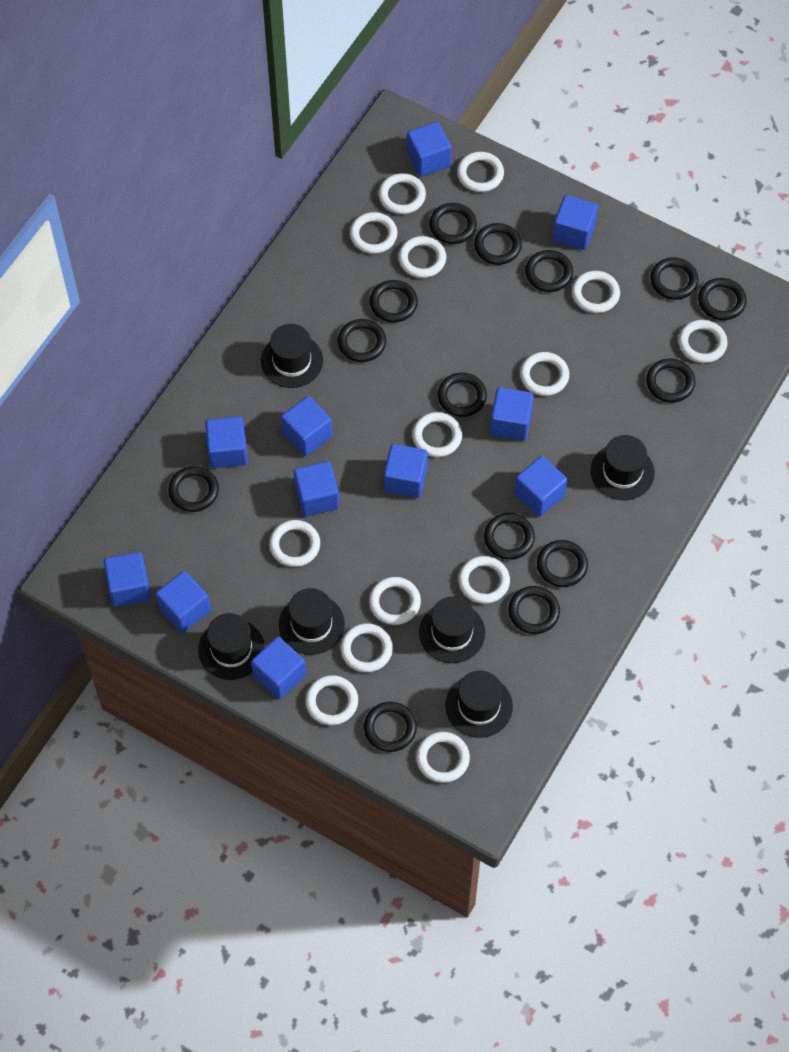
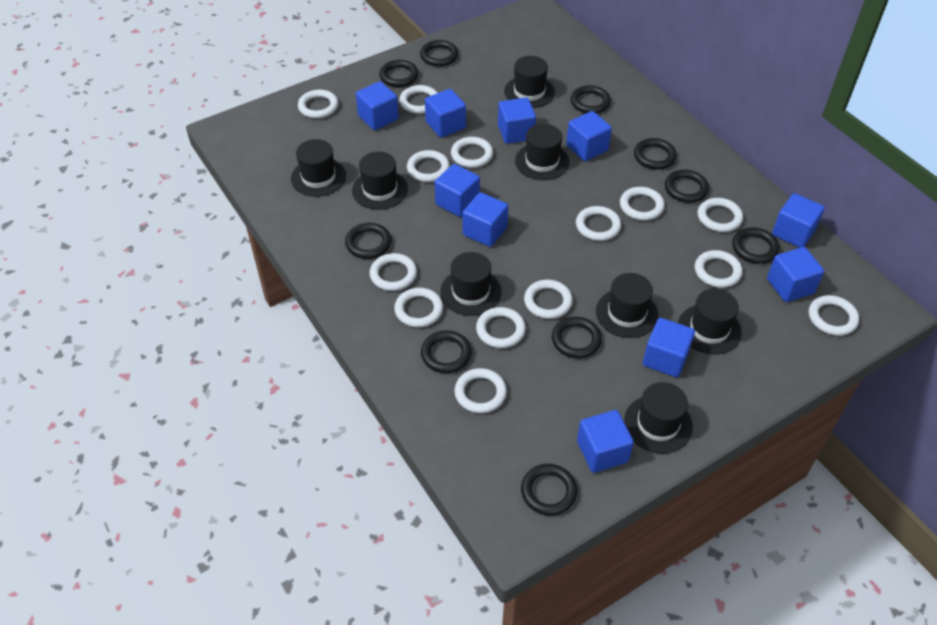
black hat: 6 -> 8
black ring: 14 -> 10
blue cube: 11 -> 10

